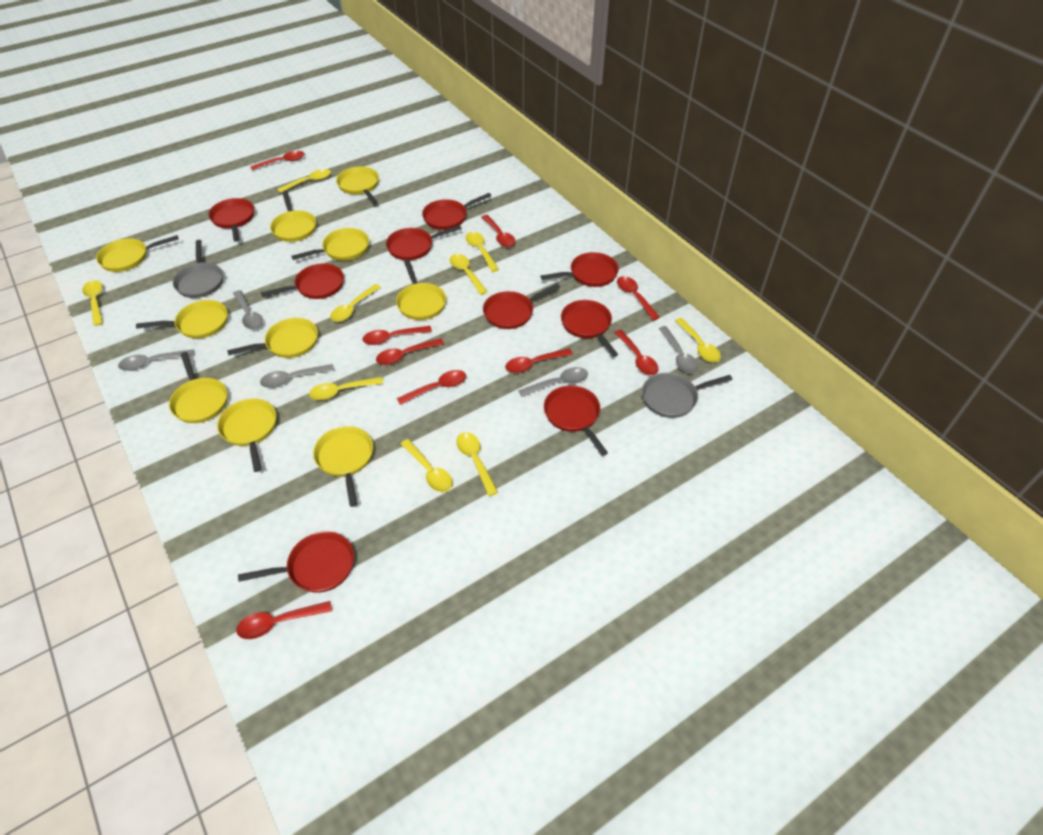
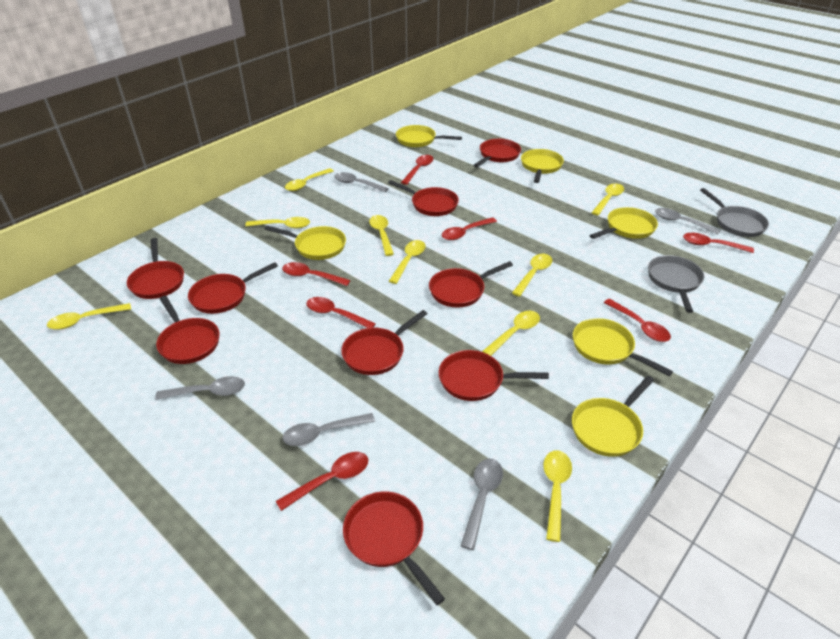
red spoon: 9 -> 7
yellow pan: 10 -> 6

